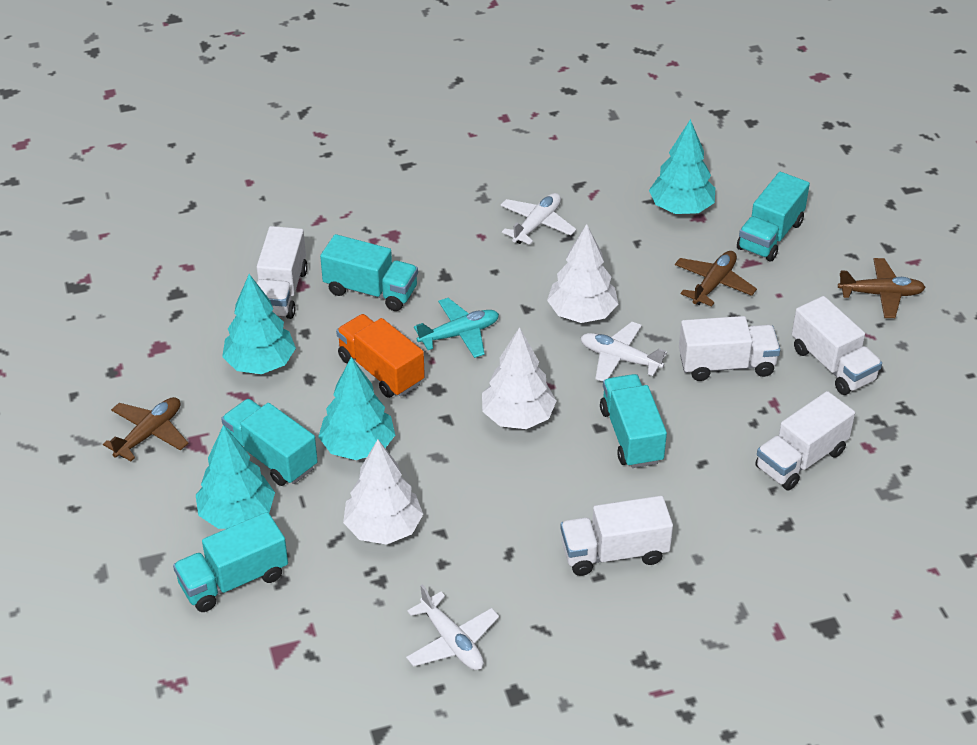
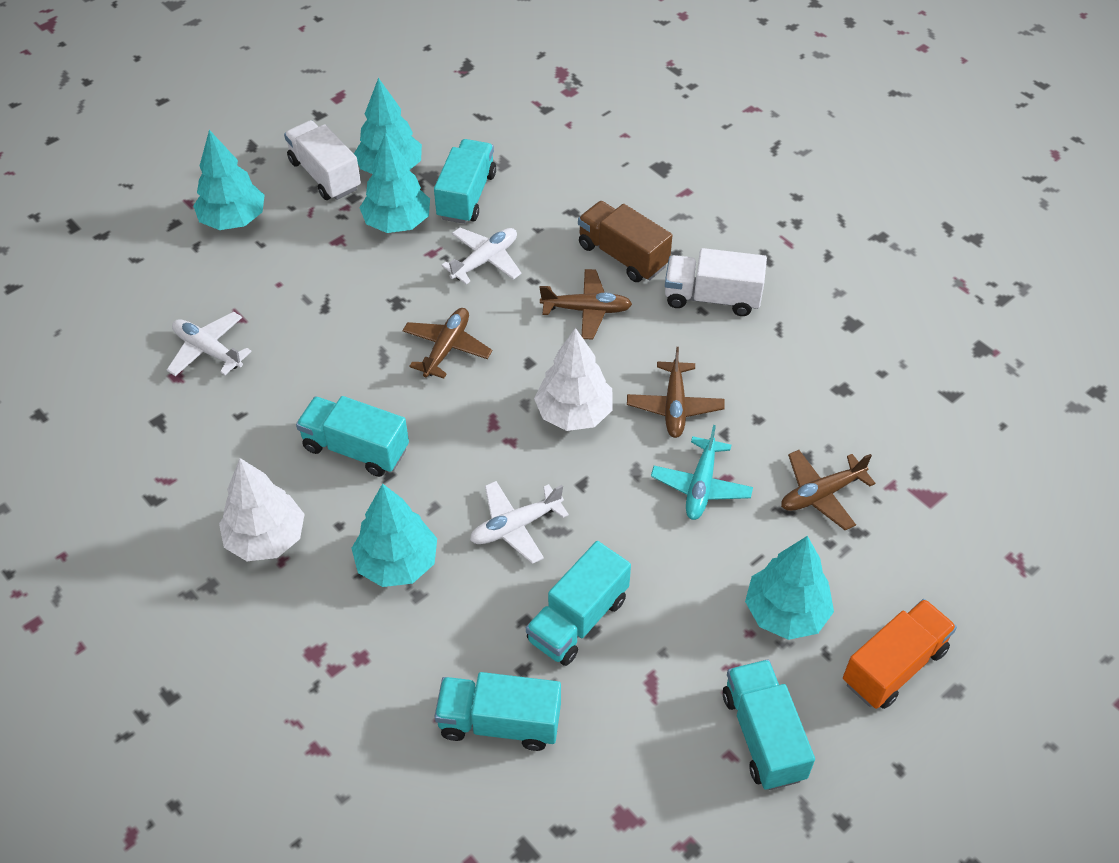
brown plane: 3 -> 4
brown truck: 0 -> 1
turquoise tree: 4 -> 5
white tree: 3 -> 2
white truck: 5 -> 2

